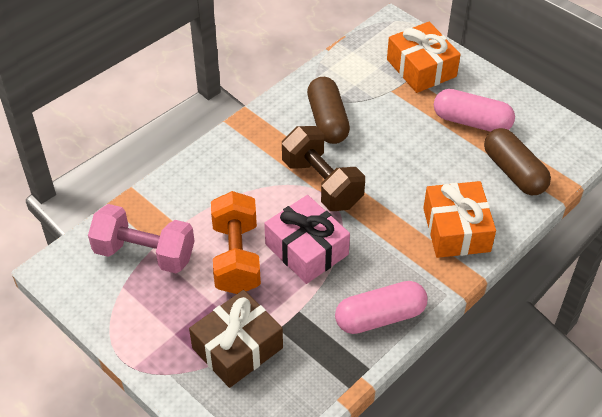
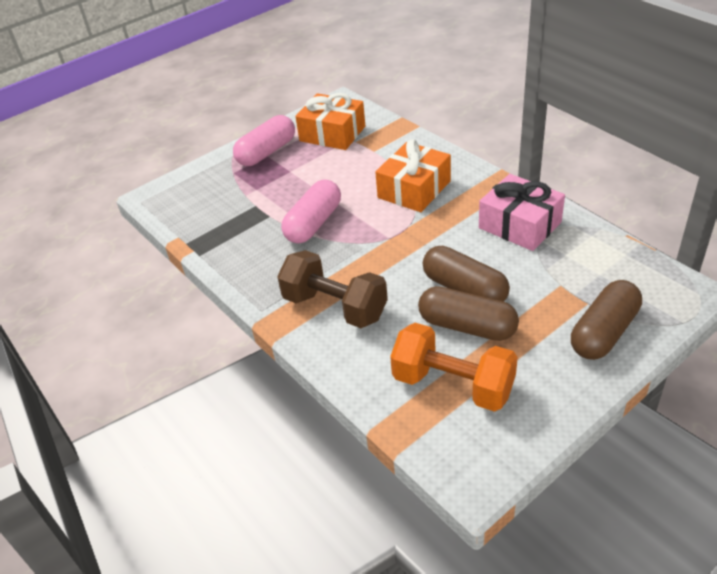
brown capsule: 2 -> 3
brown gift: 1 -> 0
pink dumbbell: 1 -> 0

